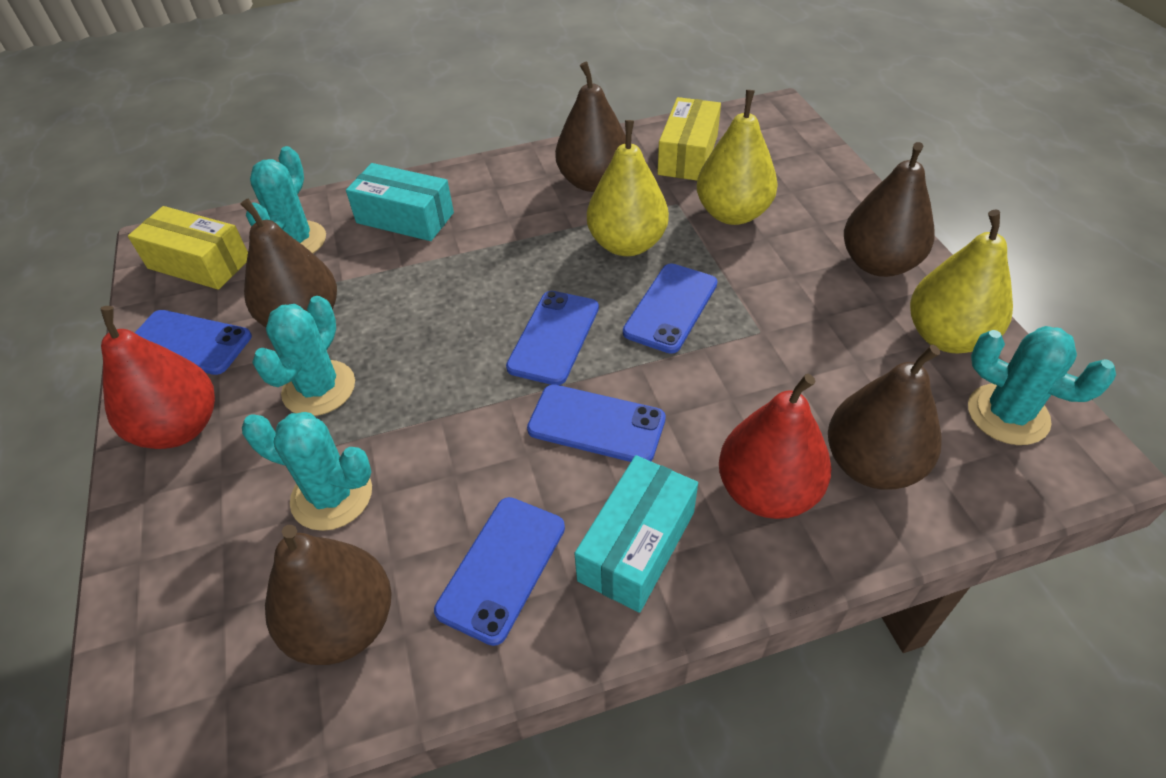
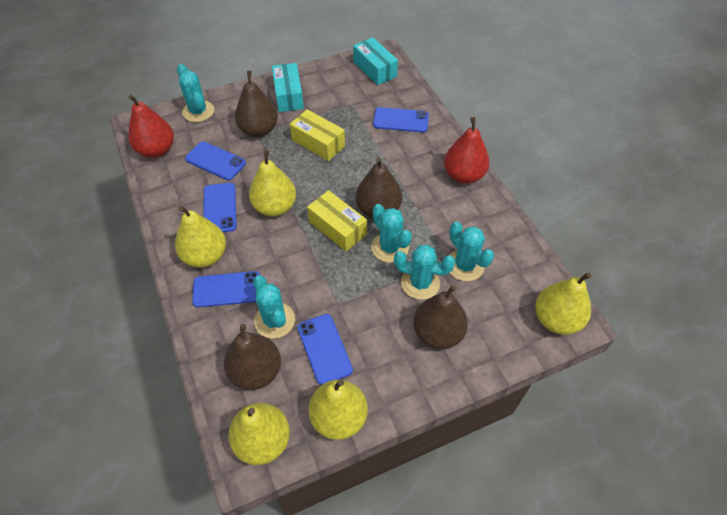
brown pear: 5 -> 4
turquoise cactus: 4 -> 5
yellow pear: 3 -> 5

